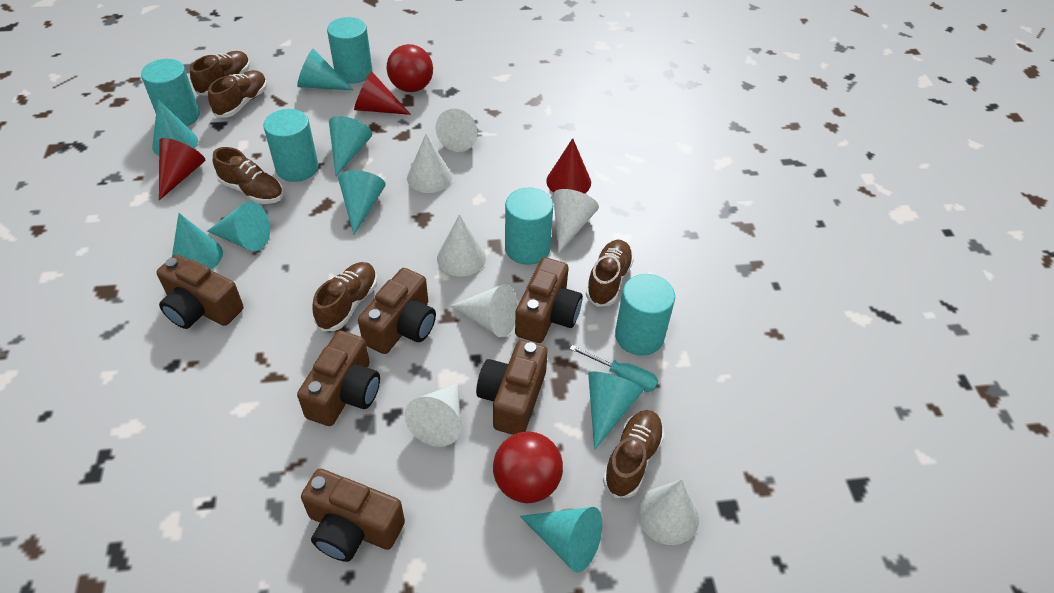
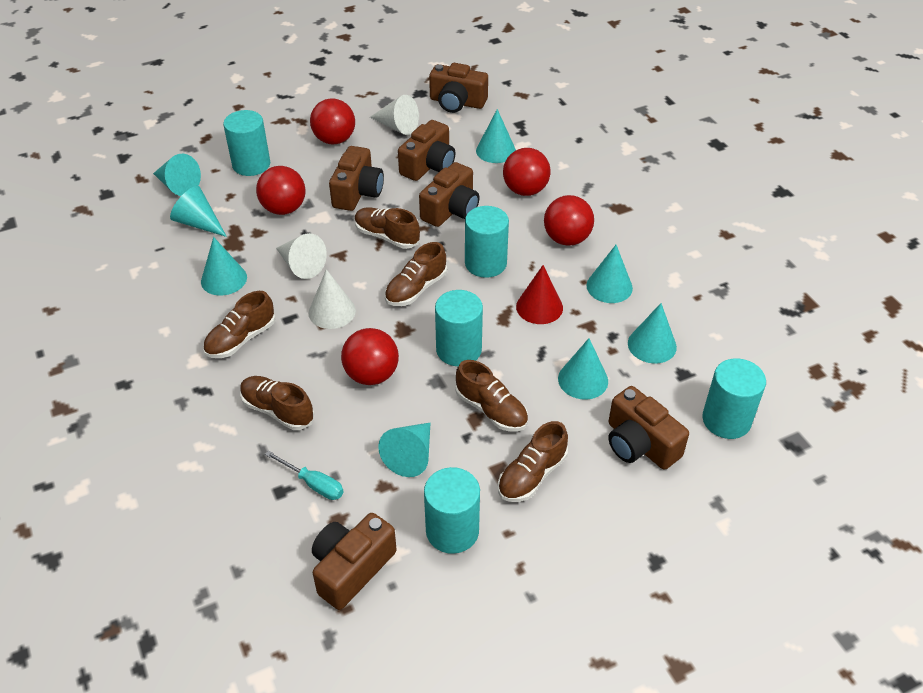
red ball: 2 -> 5
red cone: 3 -> 1
white cone: 7 -> 3

